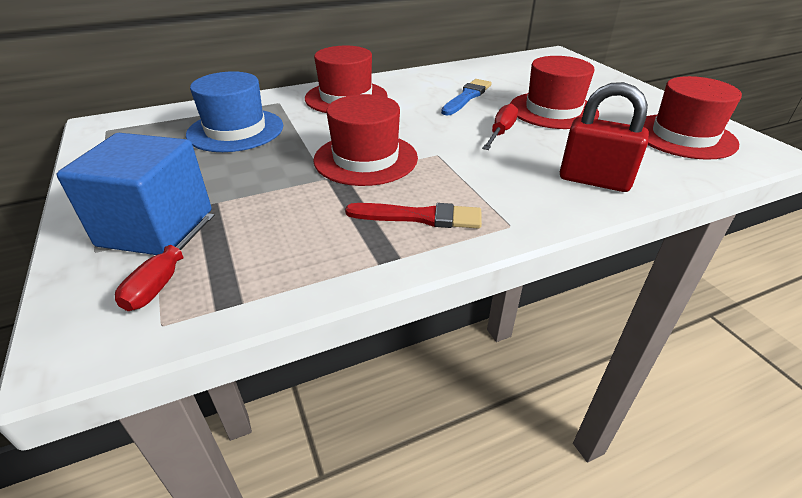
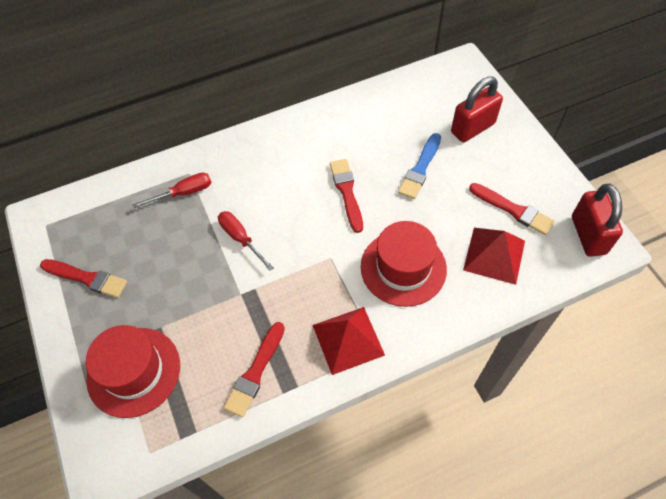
blue cube: 1 -> 0
blue hat: 1 -> 0
red brush: 1 -> 4
red hat: 4 -> 2
red padlock: 1 -> 2
red pyramid: 0 -> 2

